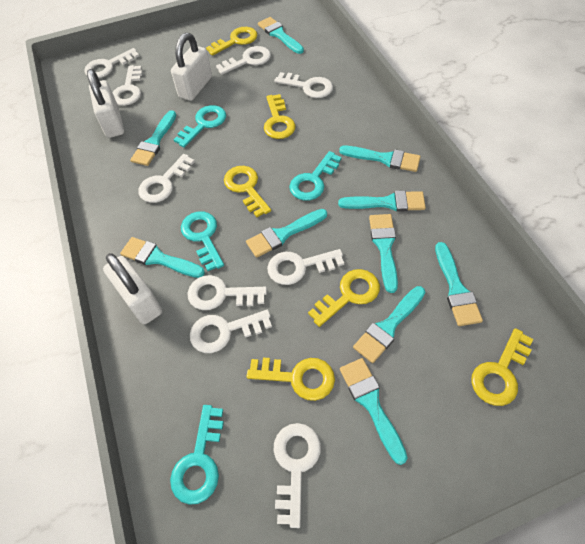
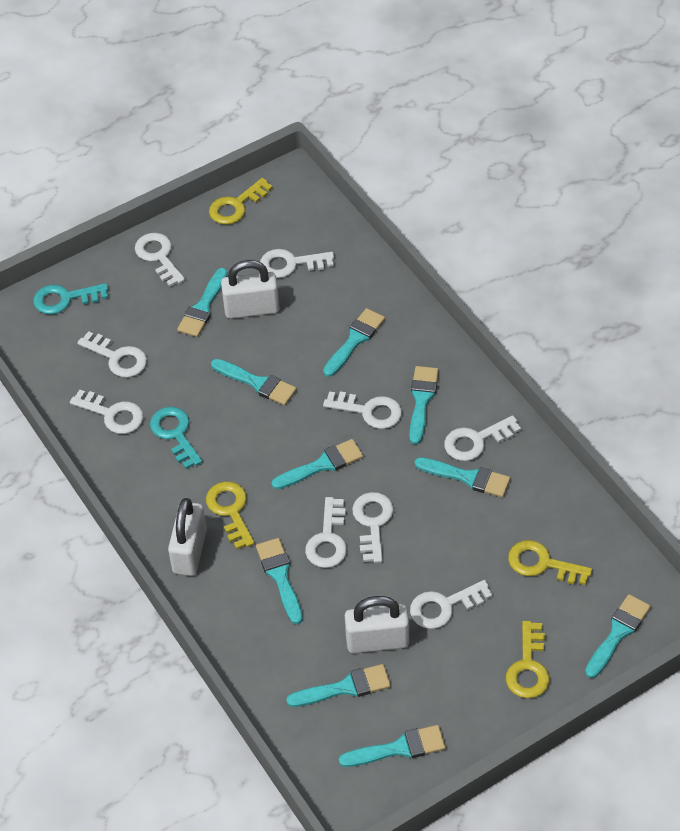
turquoise key: 4 -> 2
yellow key: 6 -> 4

